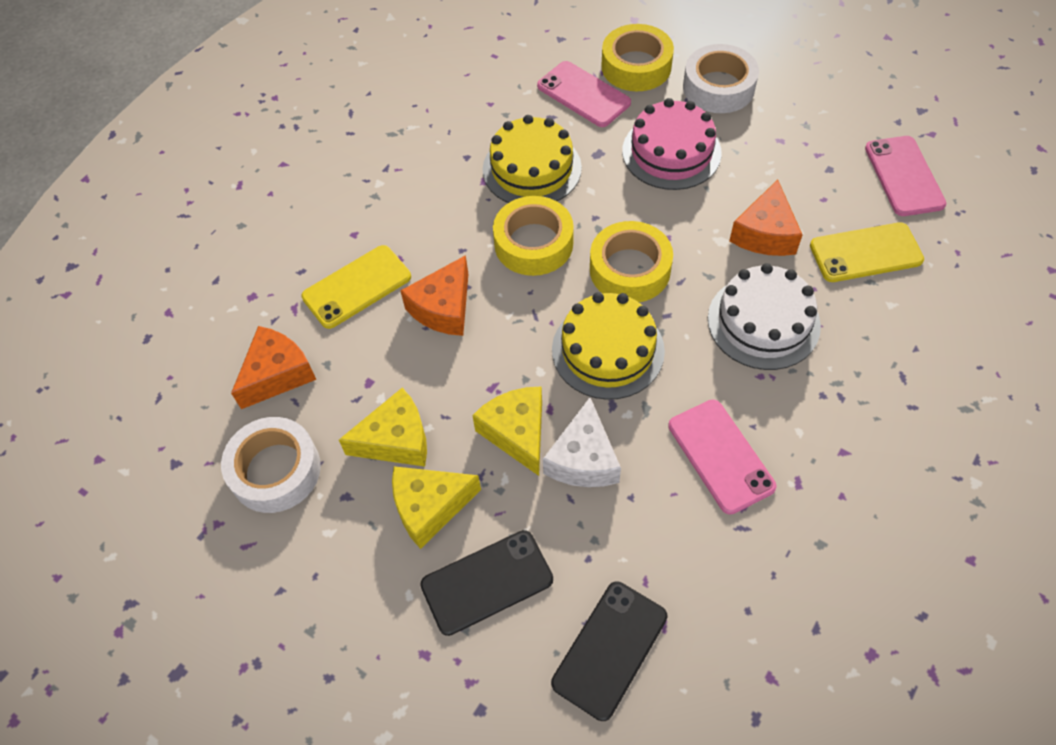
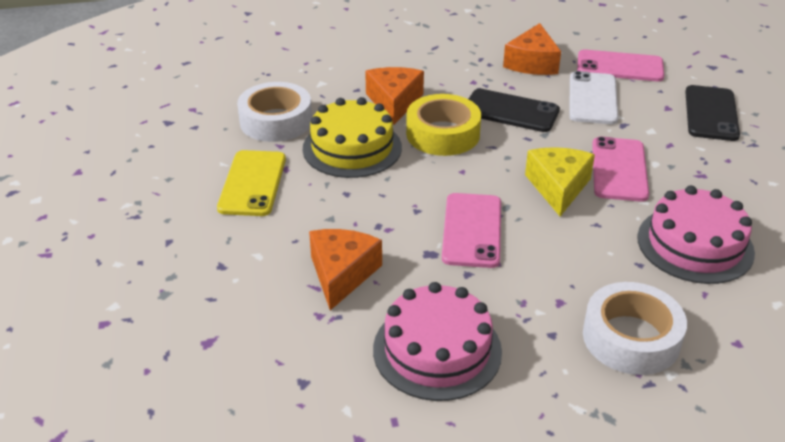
pink cake: 1 -> 2
white cake: 1 -> 0
white cheese: 1 -> 0
white phone: 0 -> 1
yellow cake: 2 -> 1
yellow cheese: 3 -> 1
yellow phone: 2 -> 1
yellow tape: 3 -> 1

